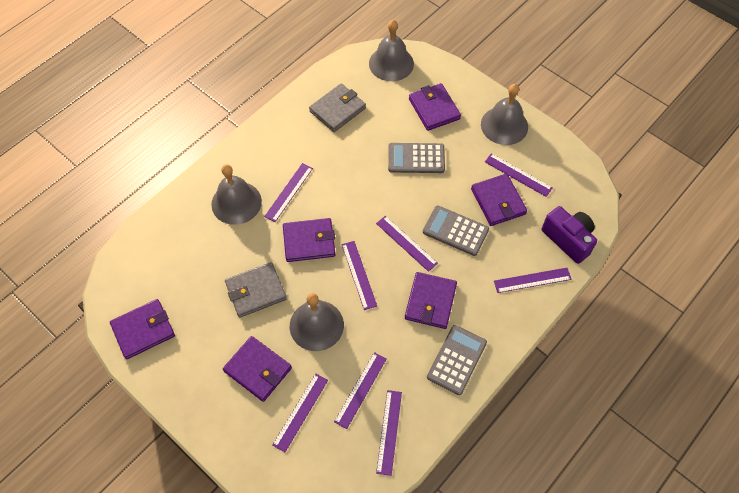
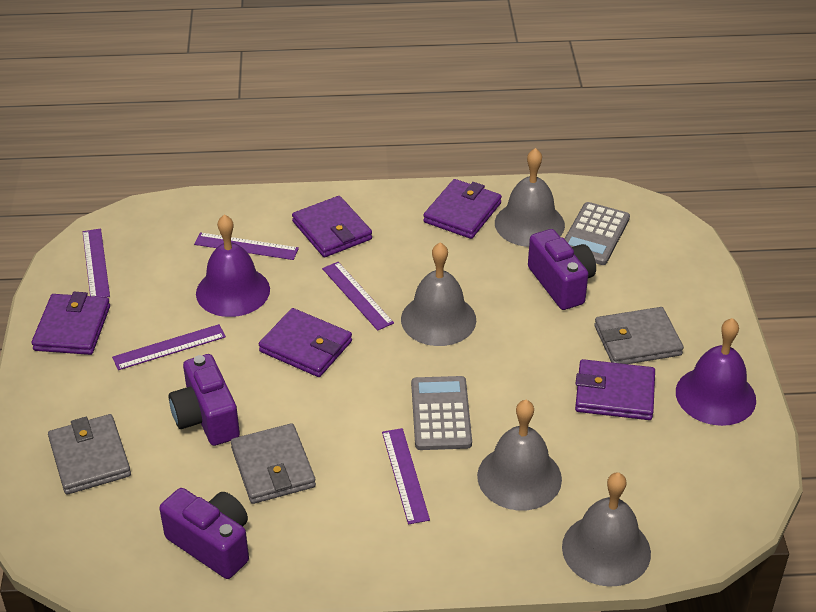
grey calculator: 3 -> 2
grey wallet: 2 -> 3
purple bell: 0 -> 2
purple camera: 1 -> 3
purple ruler: 8 -> 5
purple wallet: 6 -> 5

